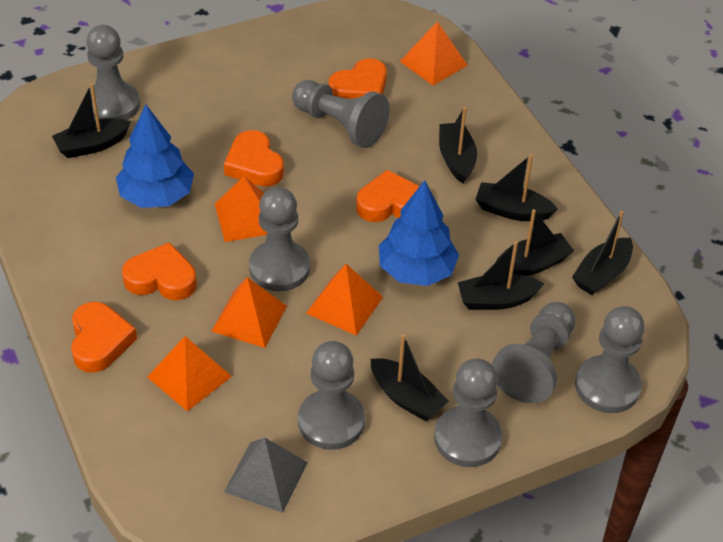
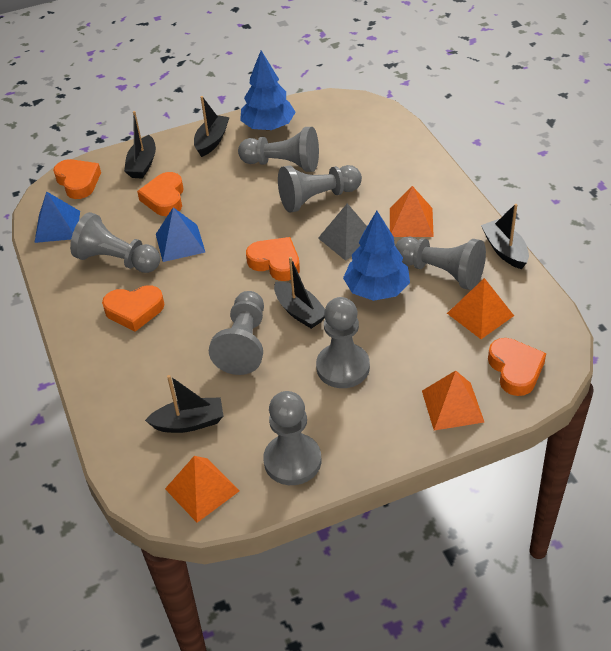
black boat: 7 -> 5
blue pyramid: 0 -> 2
orange pyramid: 5 -> 4

